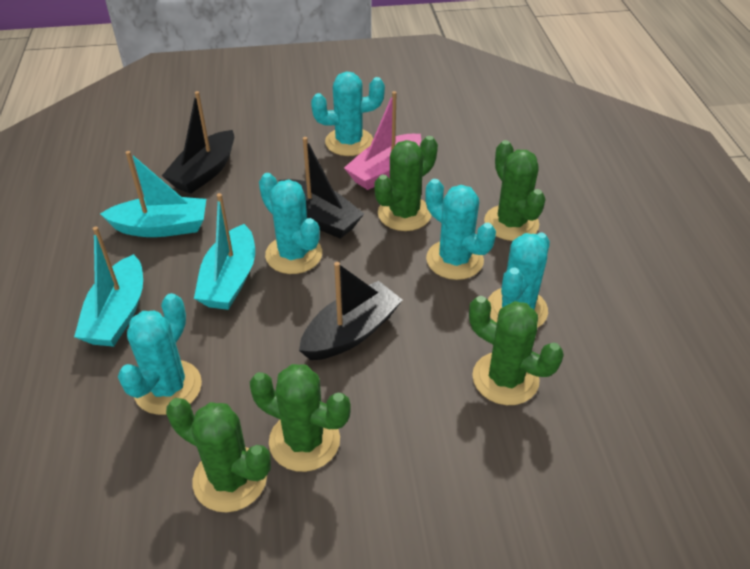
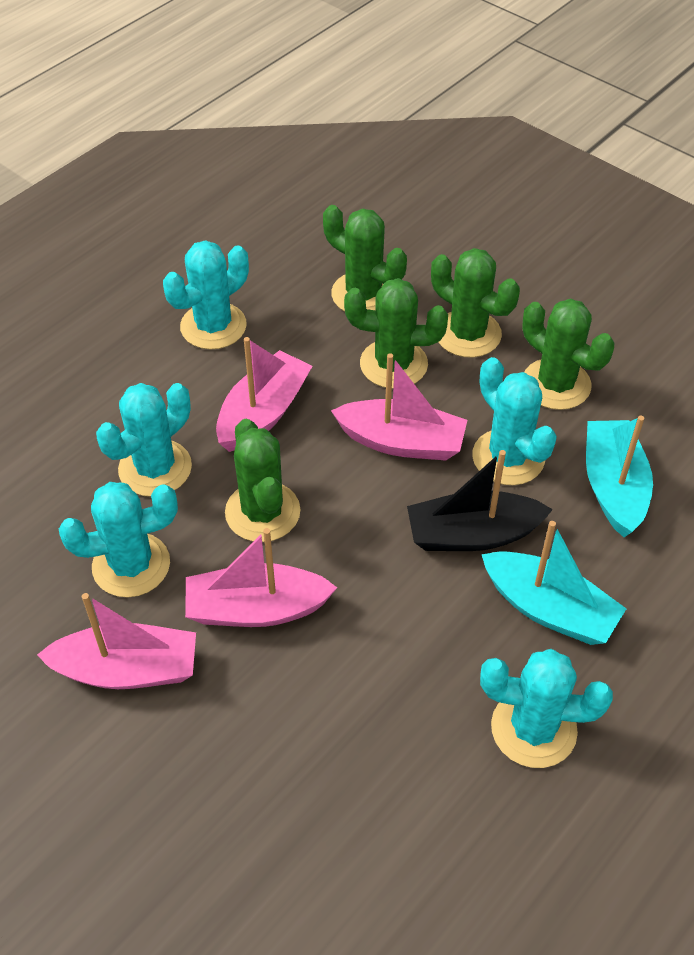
black boat: 3 -> 1
pink boat: 1 -> 4
turquoise boat: 3 -> 2

